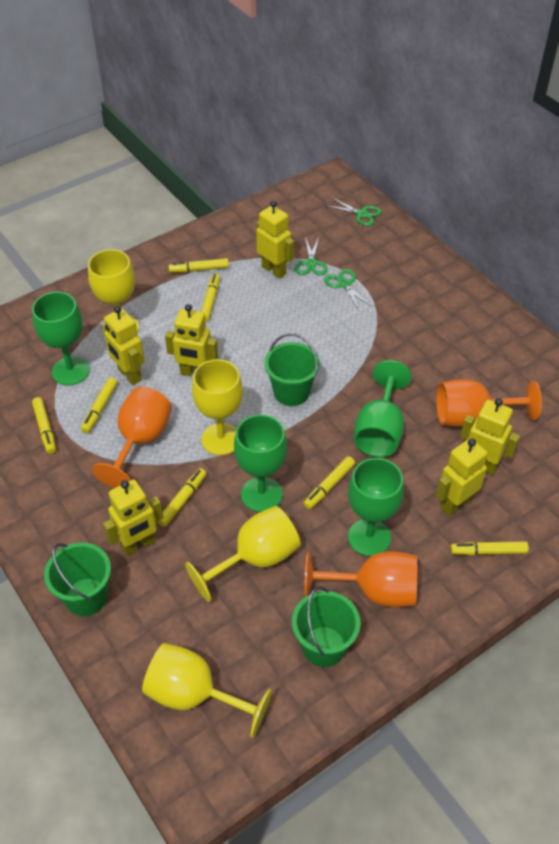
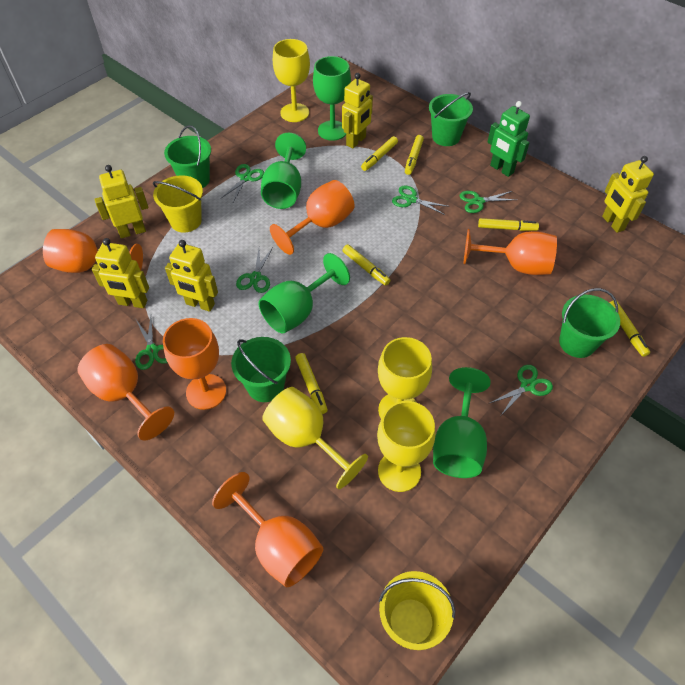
green bucket: 3 -> 4
green robot: 0 -> 1
green scissors: 3 -> 6
orange goblet: 3 -> 6
yellow bucket: 0 -> 2
yellow marker: 7 -> 6
yellow robot: 6 -> 5

